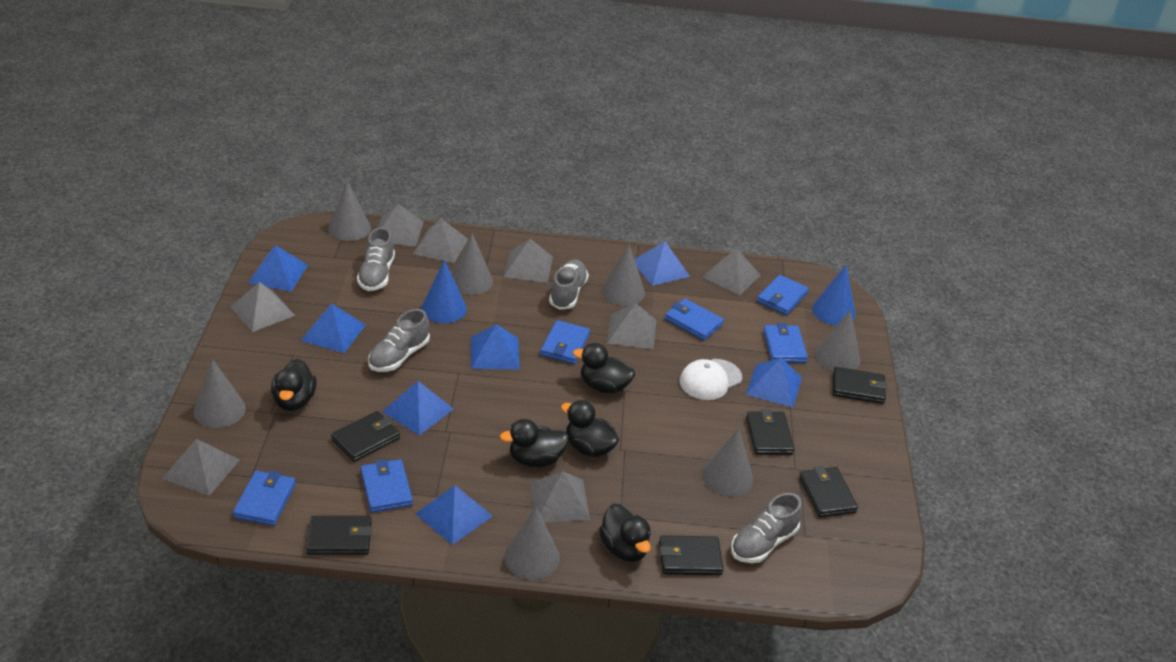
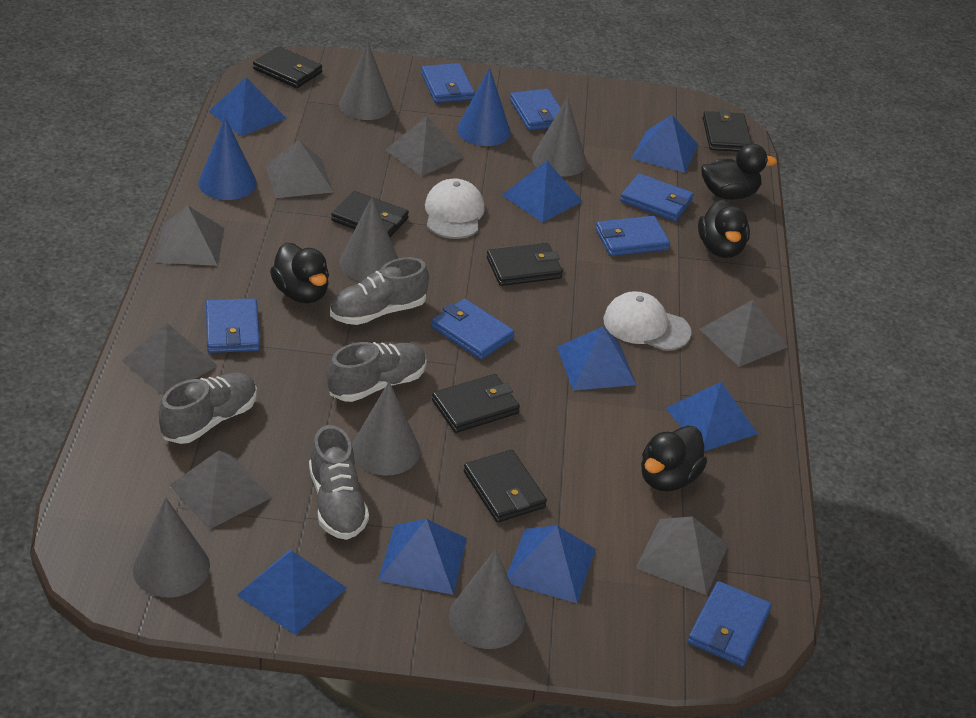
black duck: 5 -> 4
blue pyramid: 7 -> 8
blue wallet: 6 -> 7
grey cone: 7 -> 6
grey pyramid: 8 -> 7
white cap: 1 -> 2

